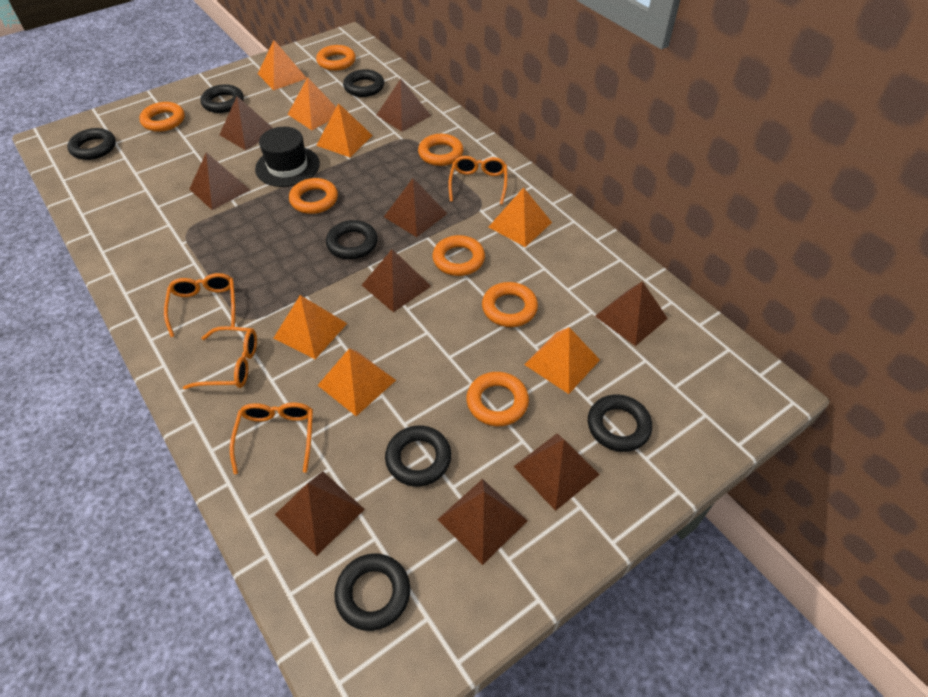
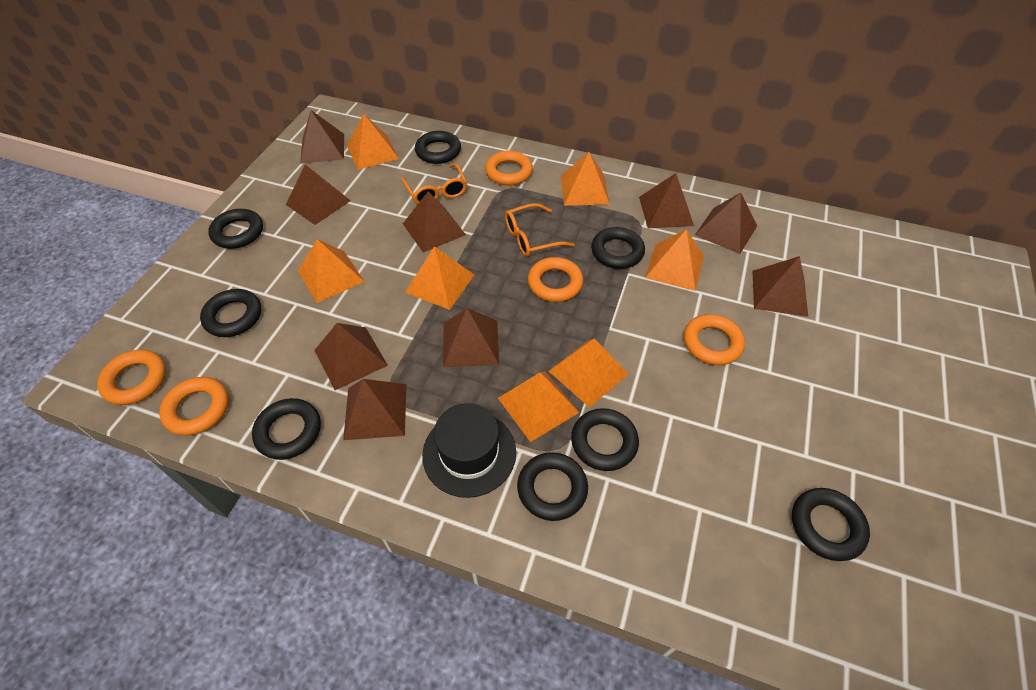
black ring: 7 -> 8
orange glasses: 4 -> 2
orange ring: 7 -> 5

